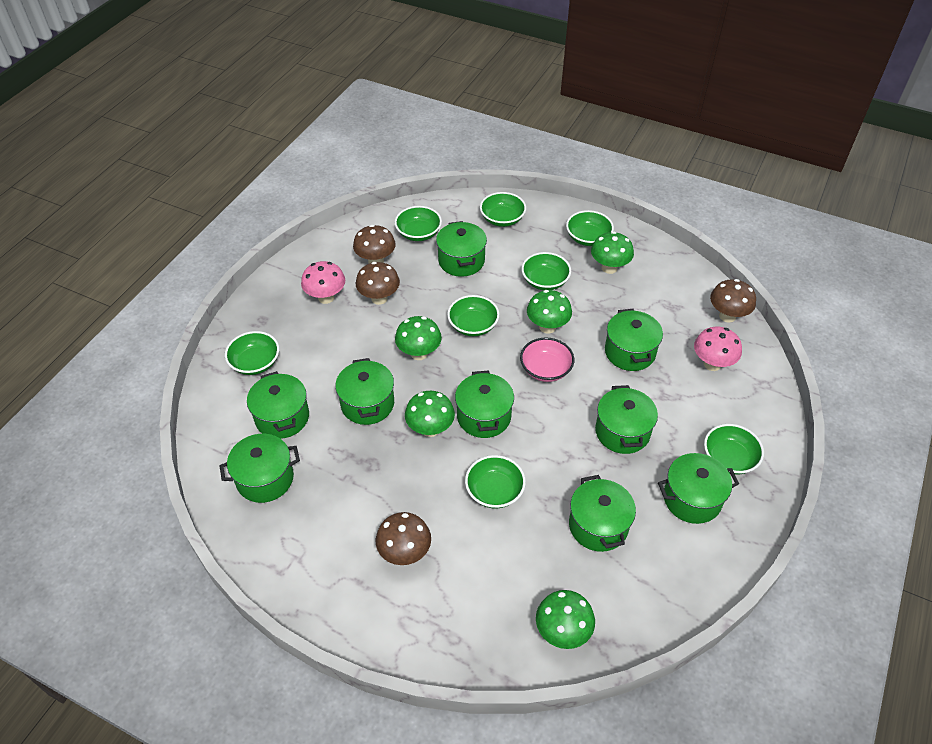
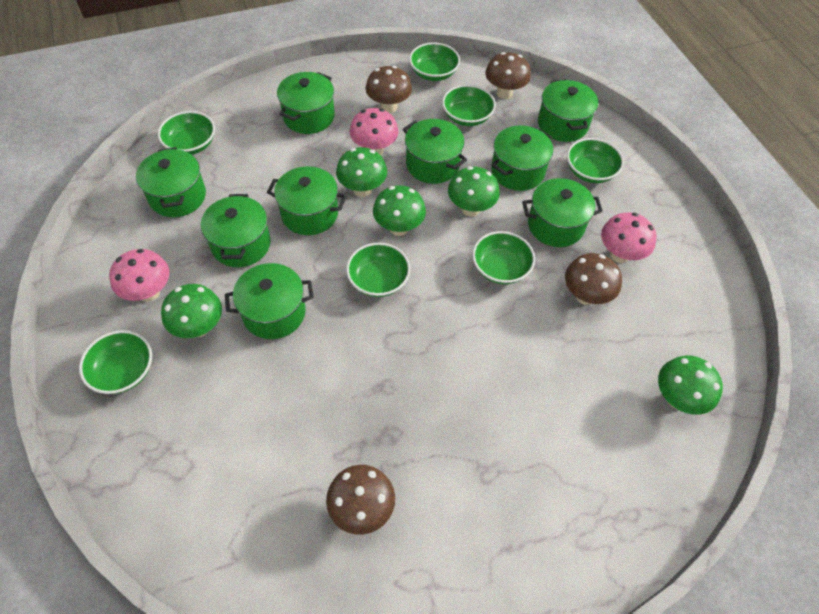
green bowl: 8 -> 7
pink bowl: 1 -> 0
pink mushroom: 2 -> 3

